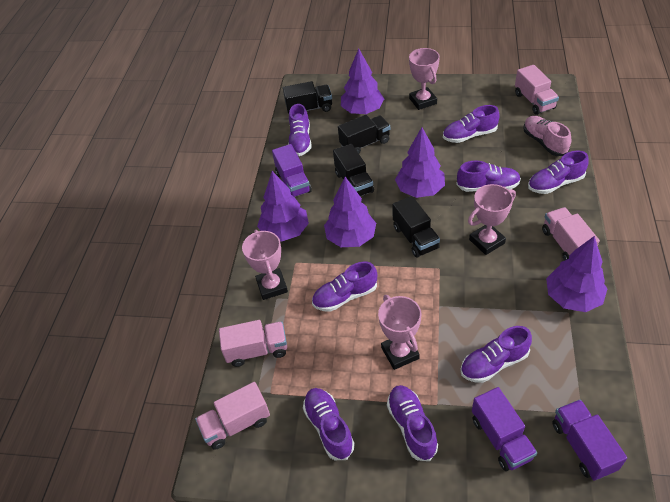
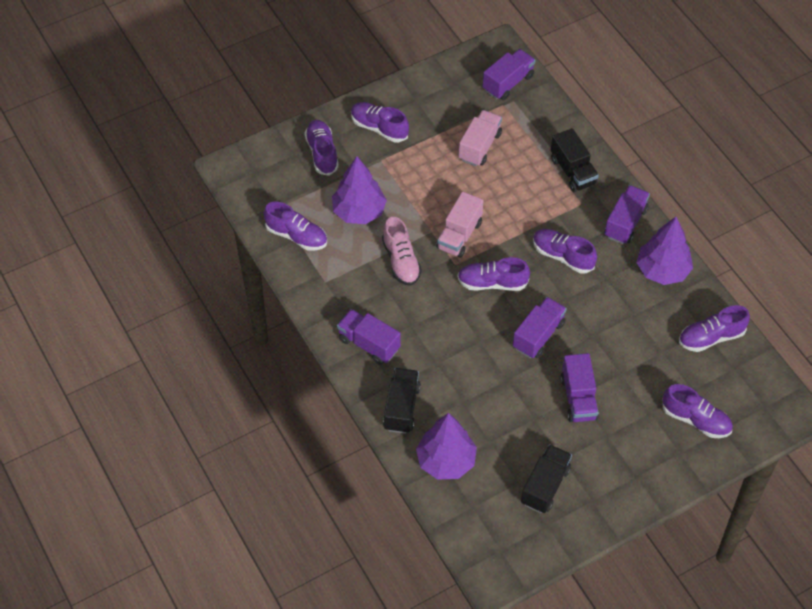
black truck: 4 -> 3
pink trophy: 4 -> 0
pink truck: 4 -> 2
purple shoe: 8 -> 7
purple tree: 5 -> 3
purple truck: 3 -> 5

